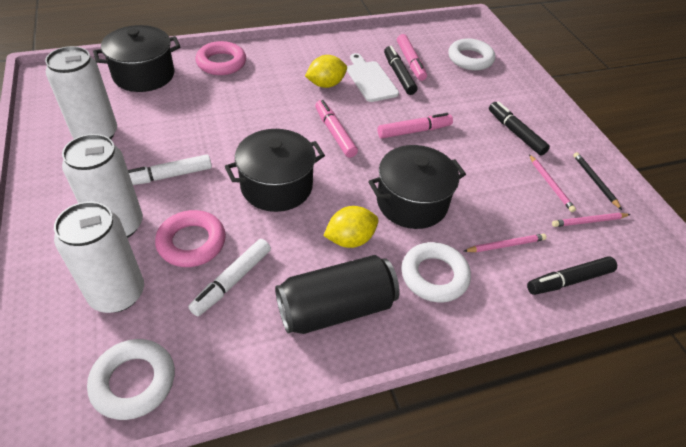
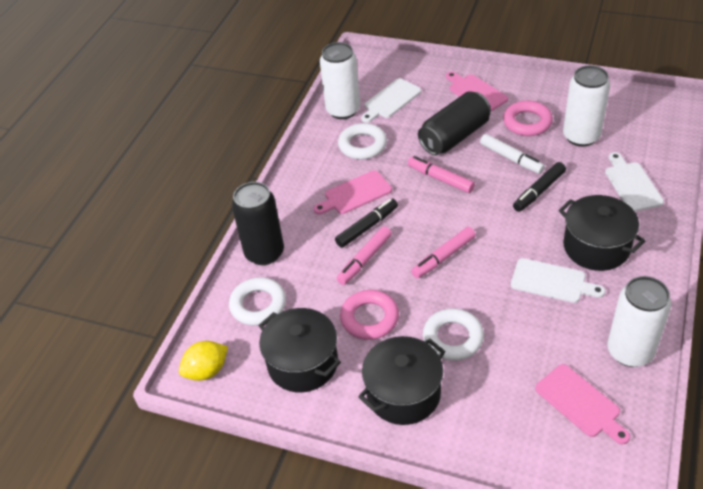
black can: 1 -> 2
black marker: 3 -> 2
black pencil: 1 -> 0
pink cutting board: 0 -> 3
pink pencil: 3 -> 0
white cutting board: 1 -> 3
white marker: 2 -> 1
yellow lemon: 2 -> 1

